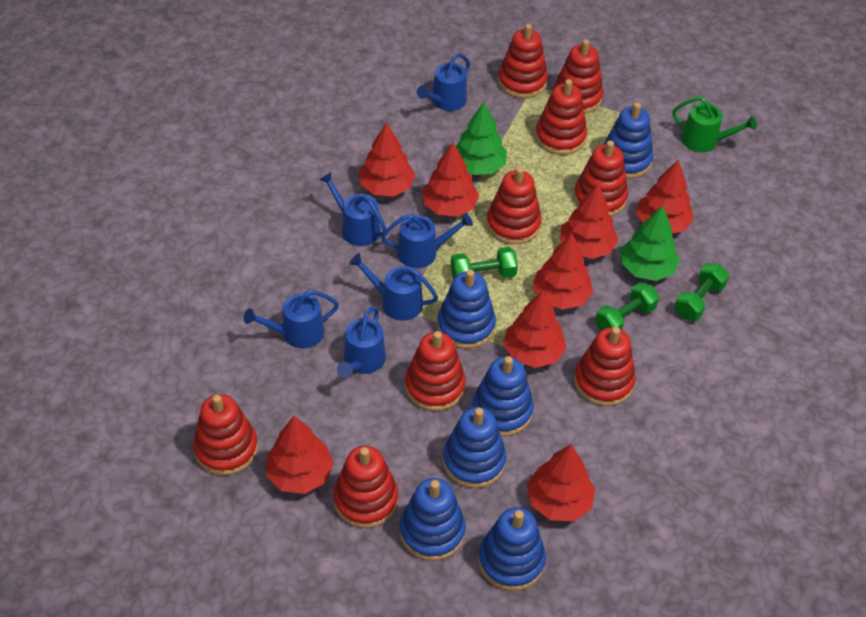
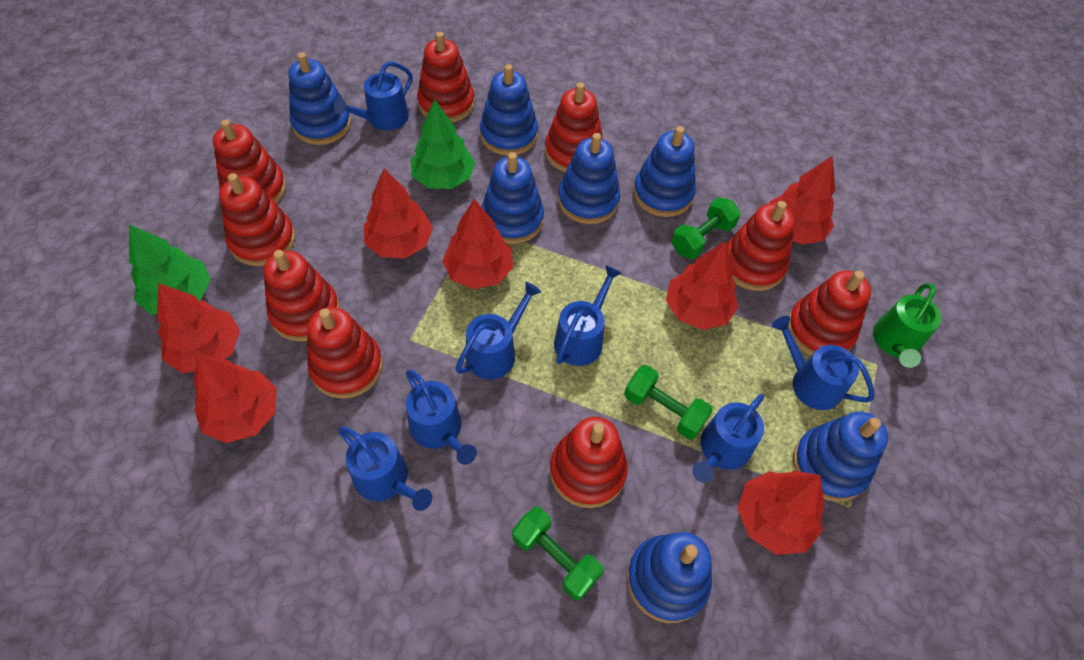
blue stacking toy: 6 -> 7
blue watering can: 6 -> 7
red tree: 8 -> 7

